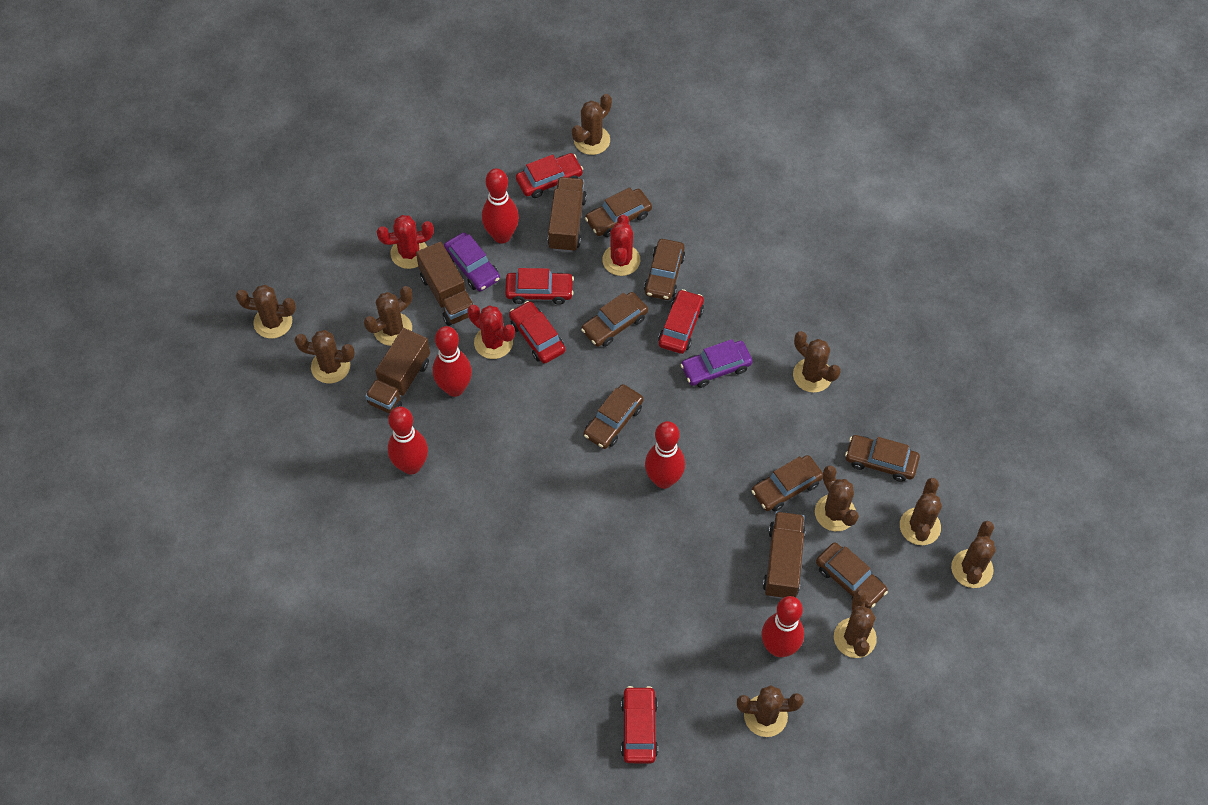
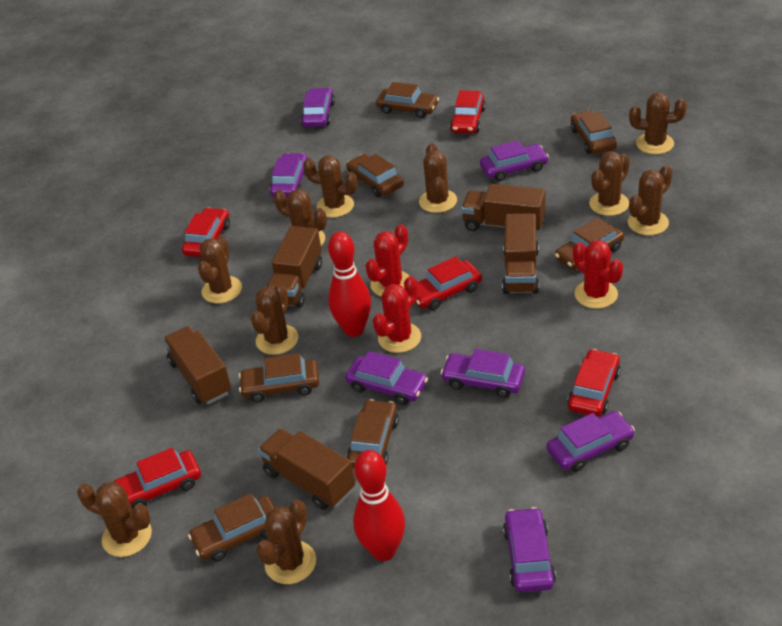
brown truck: 4 -> 5
purple car: 2 -> 7
red bowling pin: 5 -> 2

